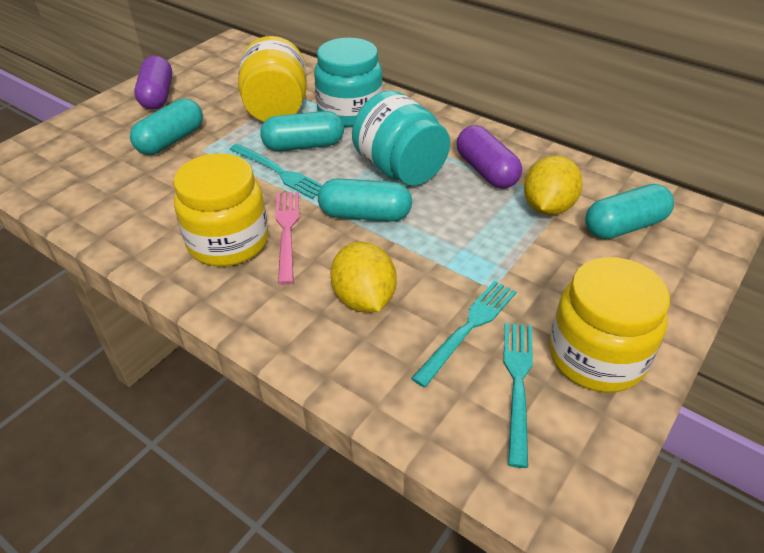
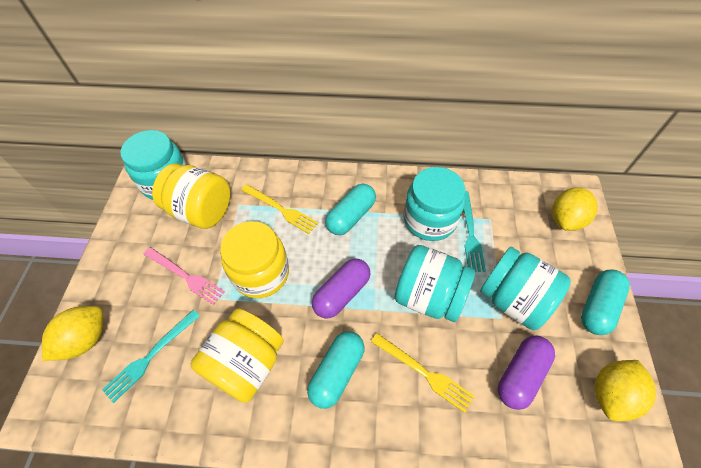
turquoise capsule: 4 -> 3
turquoise fork: 3 -> 2
turquoise jar: 2 -> 4
yellow fork: 0 -> 2
yellow lemon: 2 -> 3

